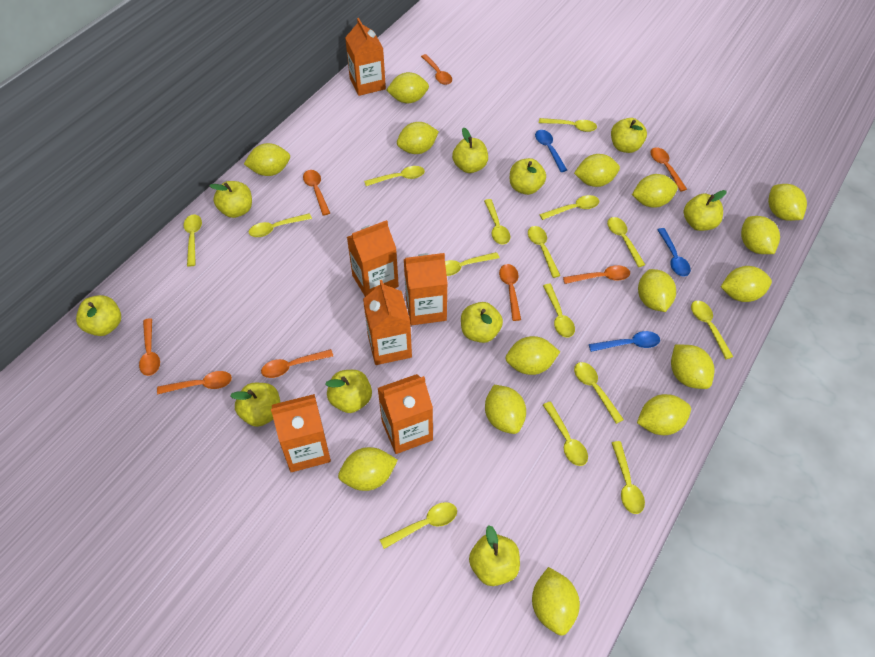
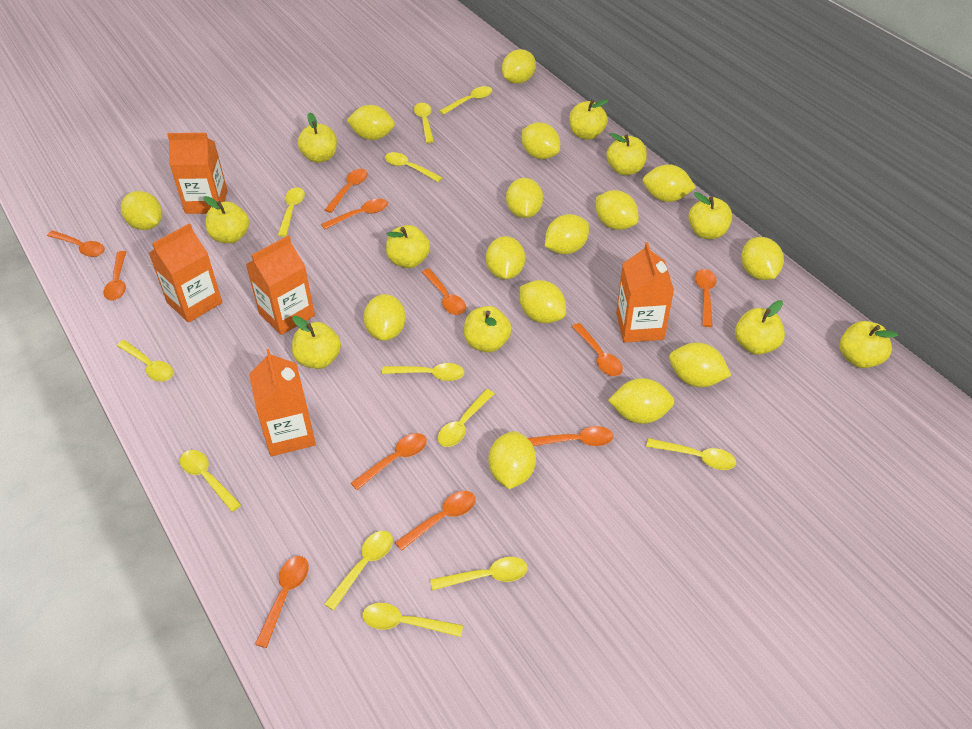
blue spoon: 3 -> 0
orange carton: 6 -> 5
orange spoon: 8 -> 11
yellow spoon: 15 -> 12

